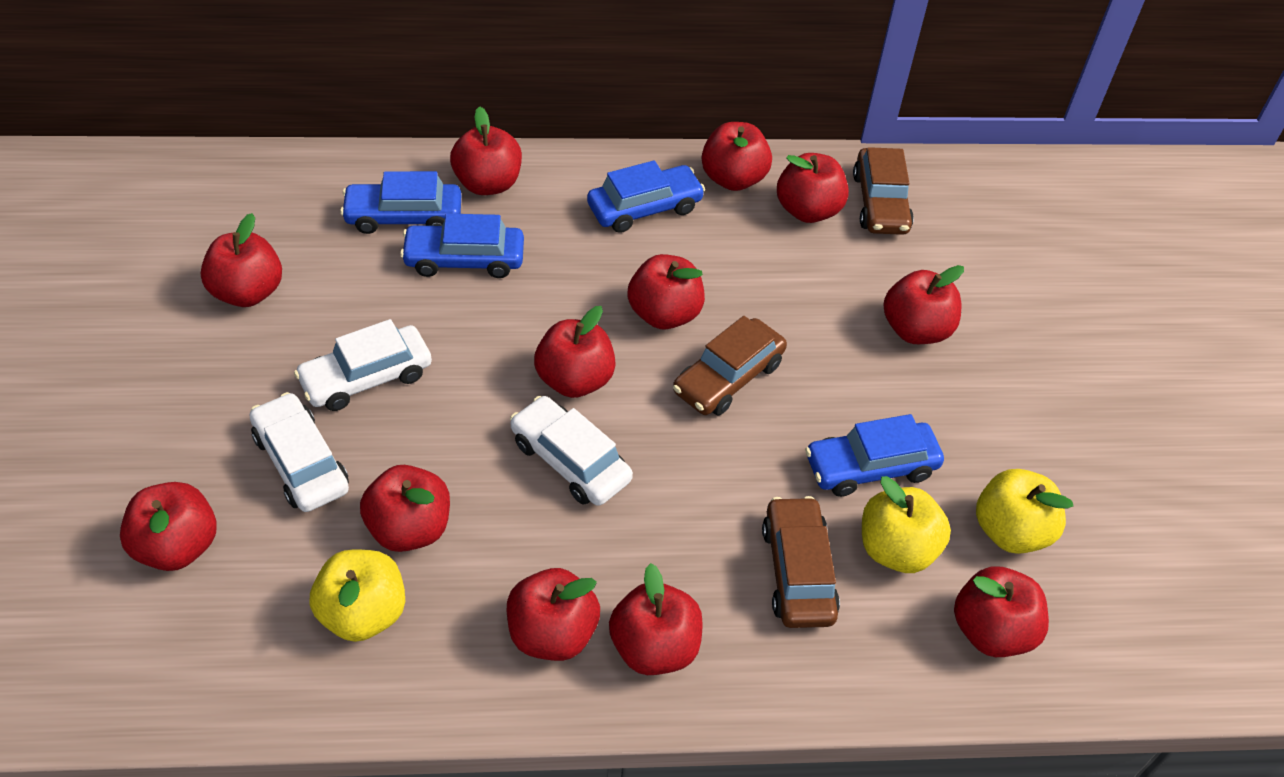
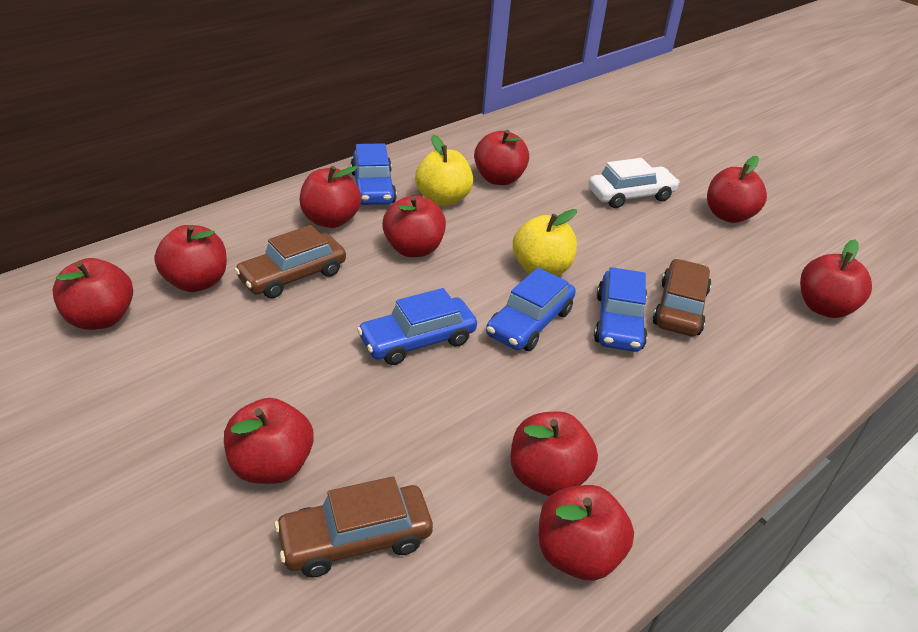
red apple: 12 -> 10
white car: 3 -> 1
yellow apple: 3 -> 2

